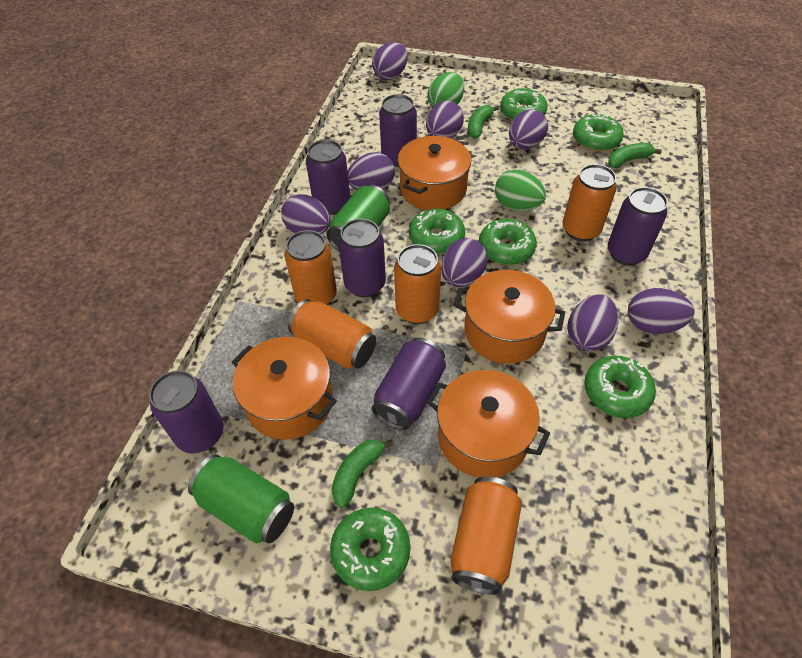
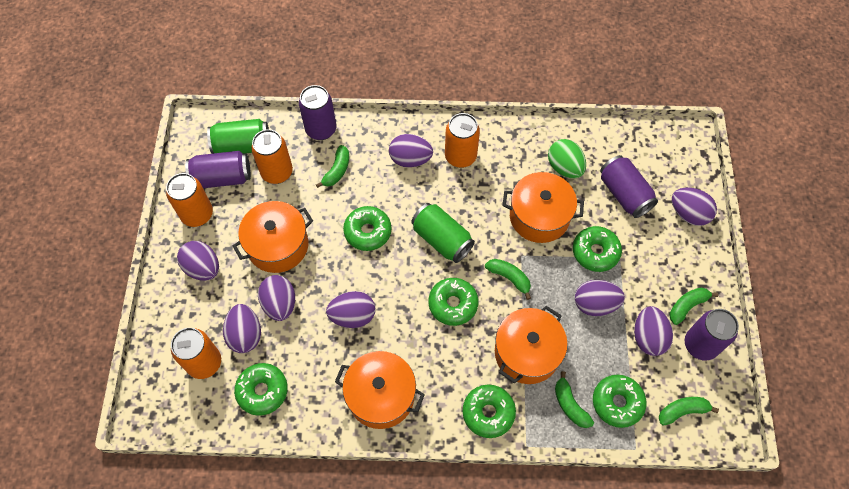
green banana: 3 -> 5
green egg: 2 -> 1
orange can: 5 -> 4
purple can: 6 -> 4

